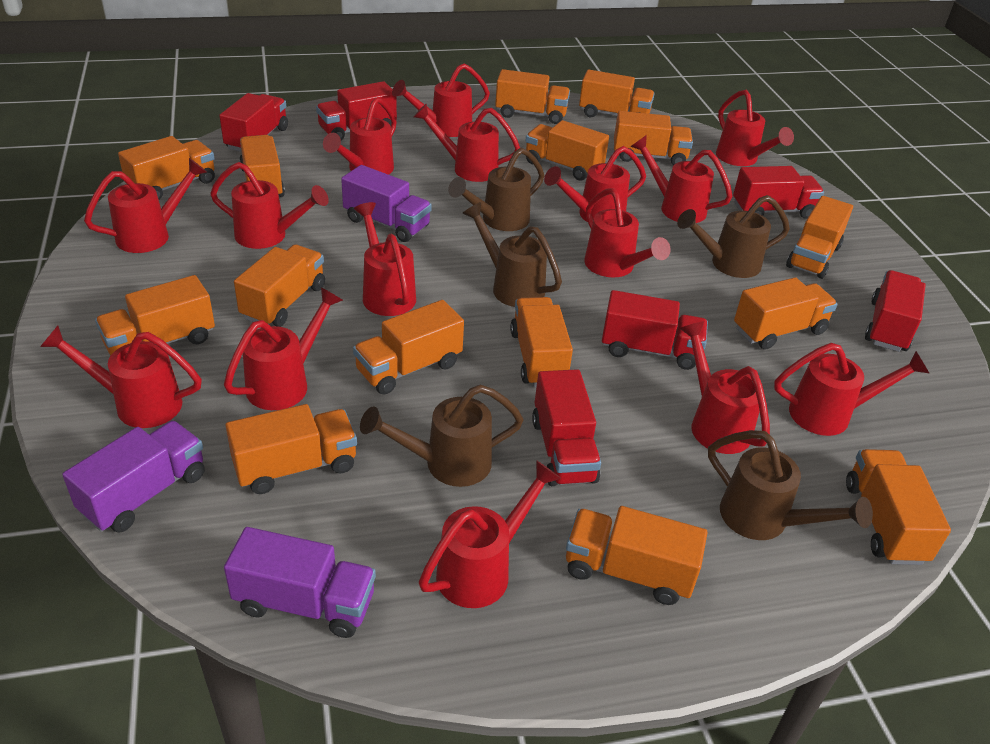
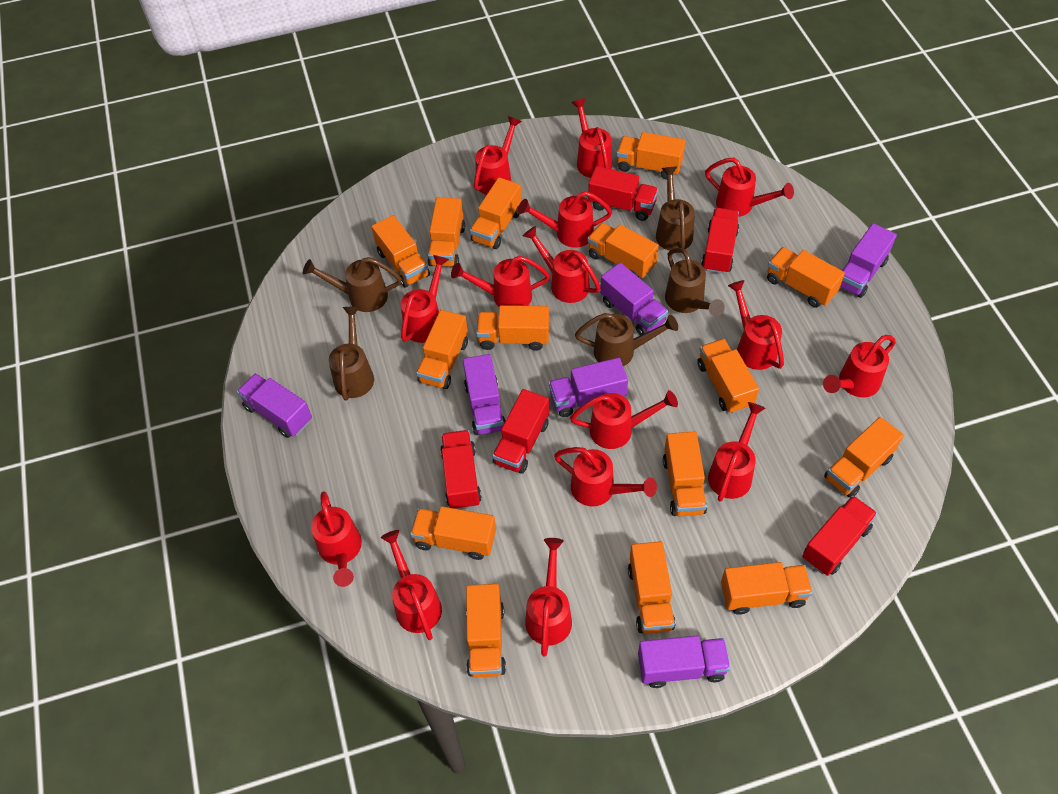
purple truck: 3 -> 6
red truck: 6 -> 5

